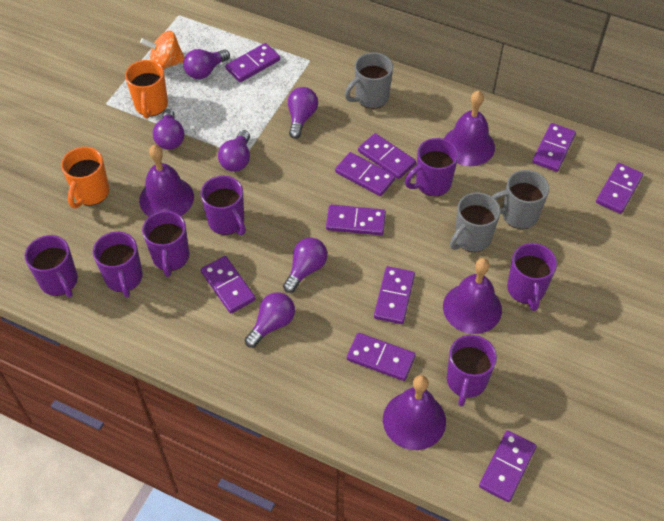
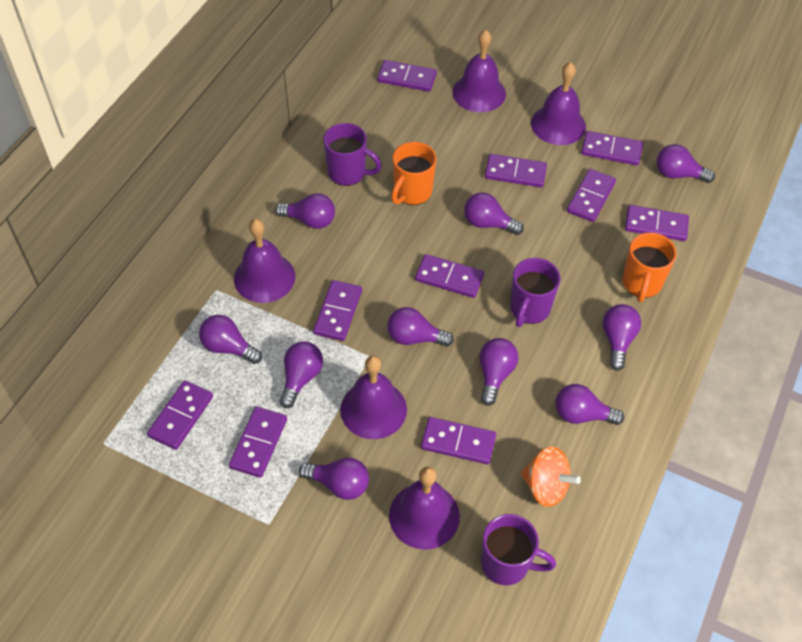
grey mug: 3 -> 0
purple bell: 4 -> 5
purple light bulb: 6 -> 10
purple mug: 7 -> 3

